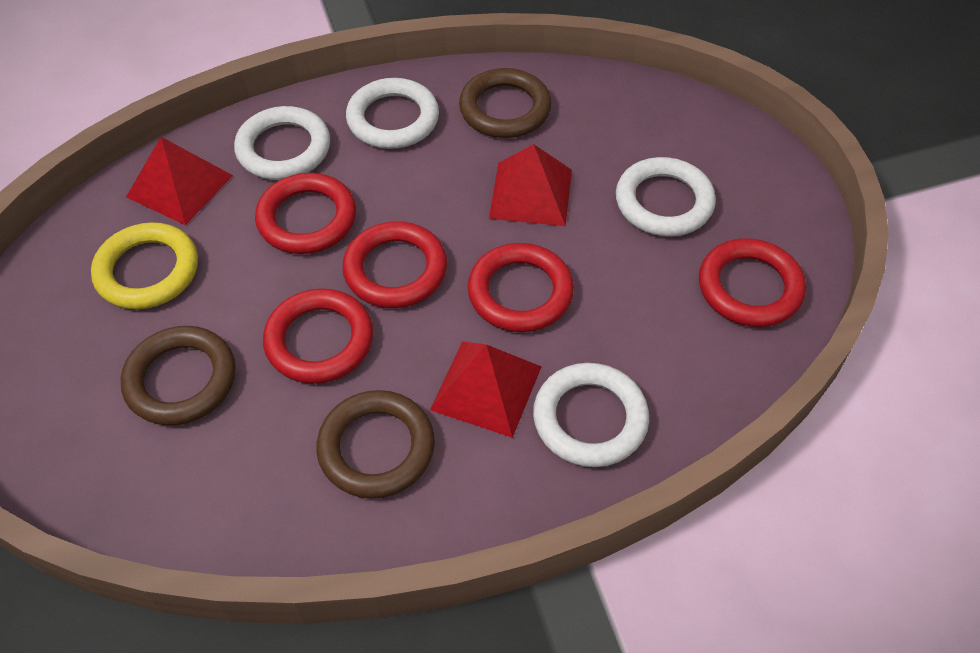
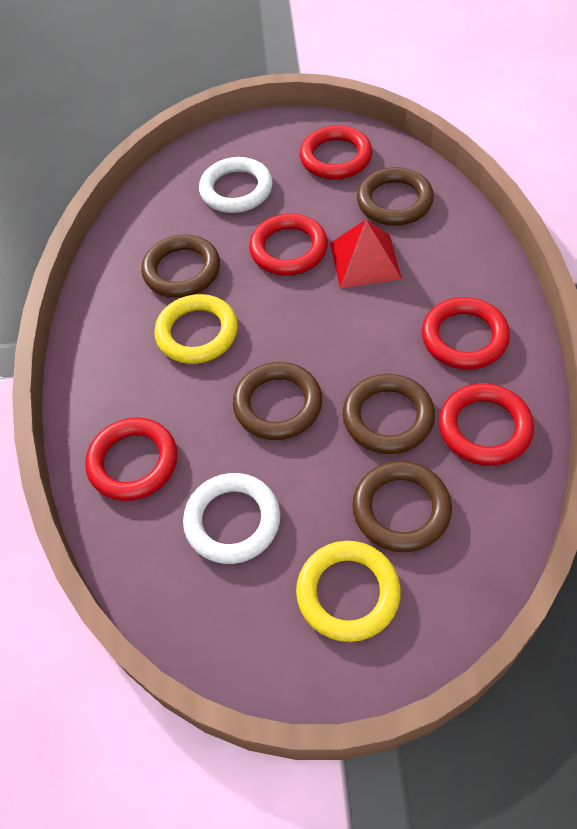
brown ring: 3 -> 5
red pyramid: 3 -> 1
white ring: 4 -> 2
yellow ring: 1 -> 2

